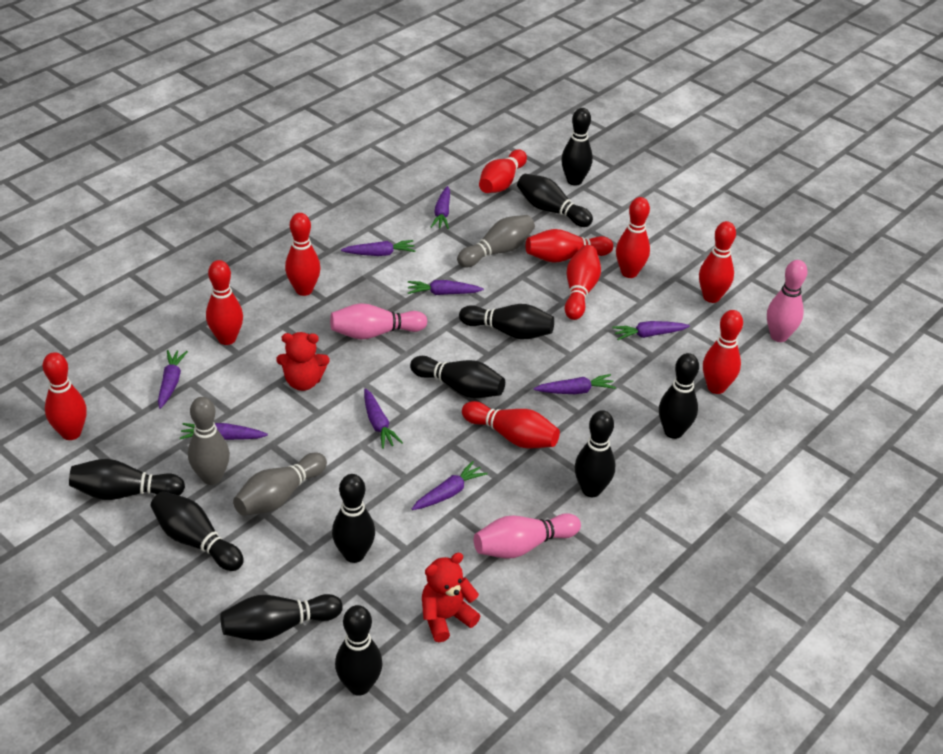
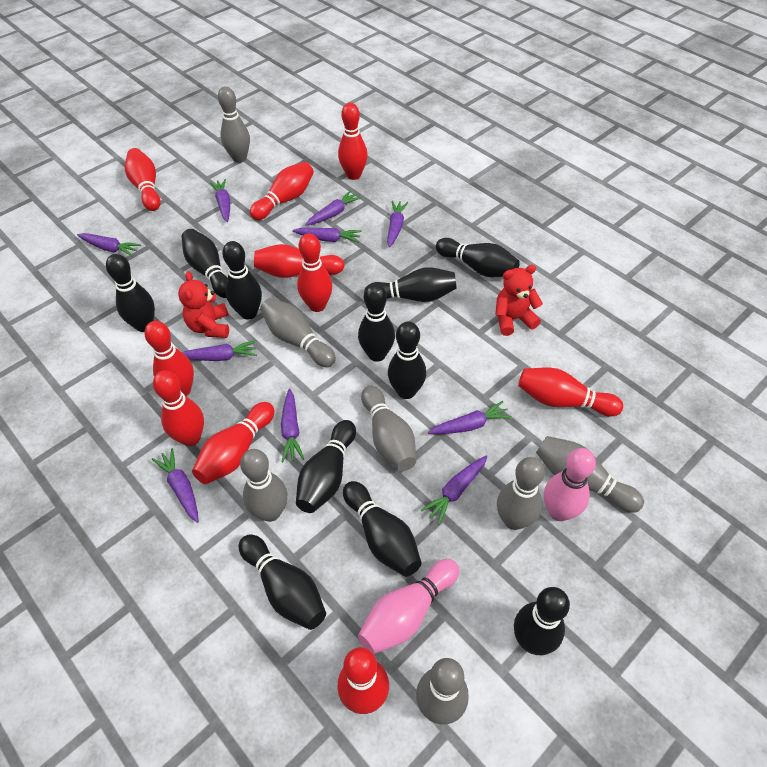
grey bowling pin: 3 -> 7
pink bowling pin: 3 -> 2
purple carrot: 9 -> 10

